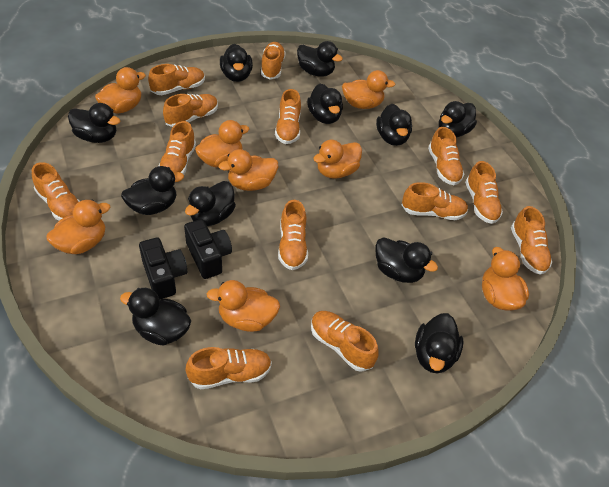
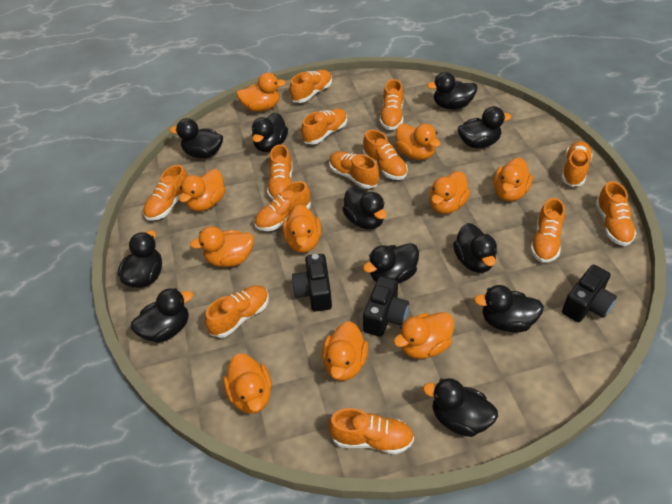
black camera: 2 -> 3
orange duck: 8 -> 10

